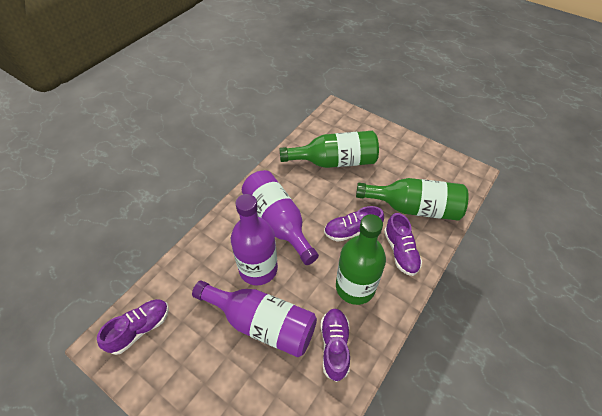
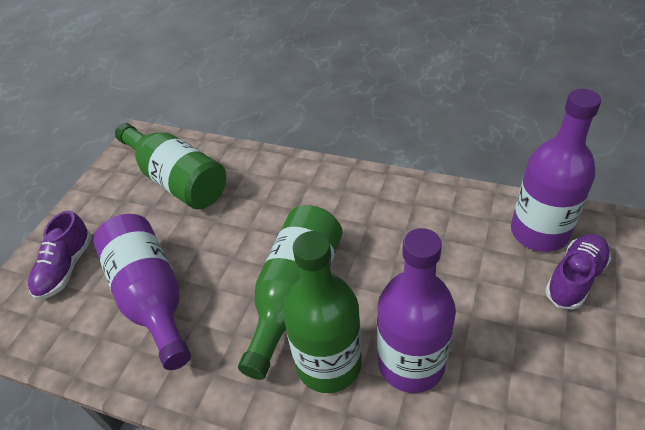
purple shoe: 4 -> 2

